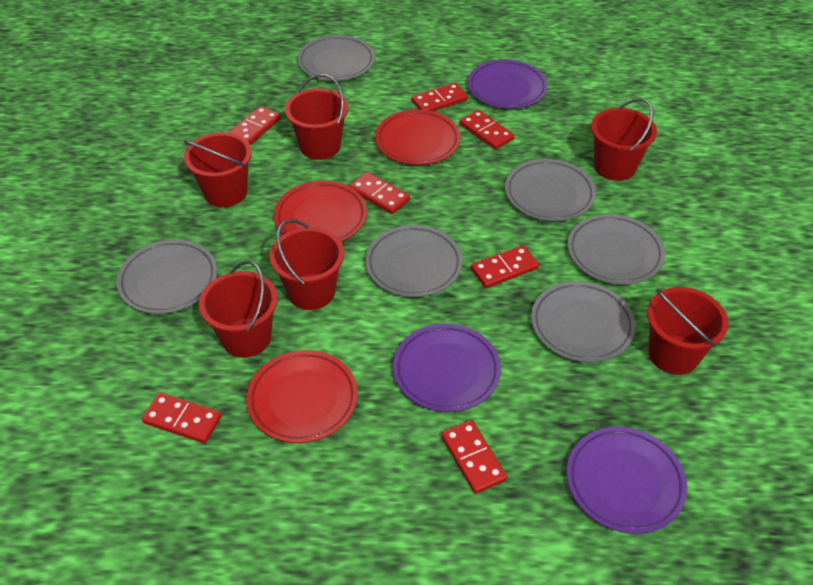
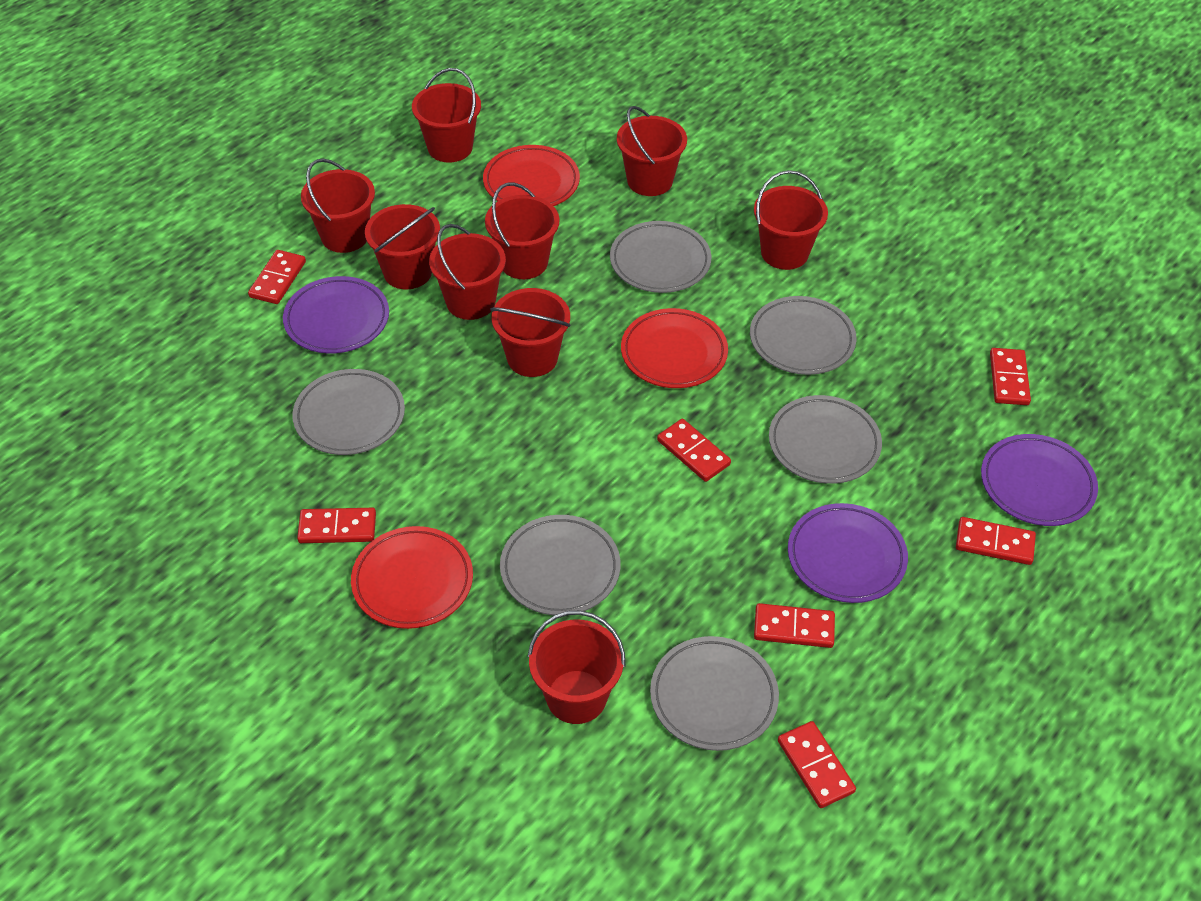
red bucket: 6 -> 9

